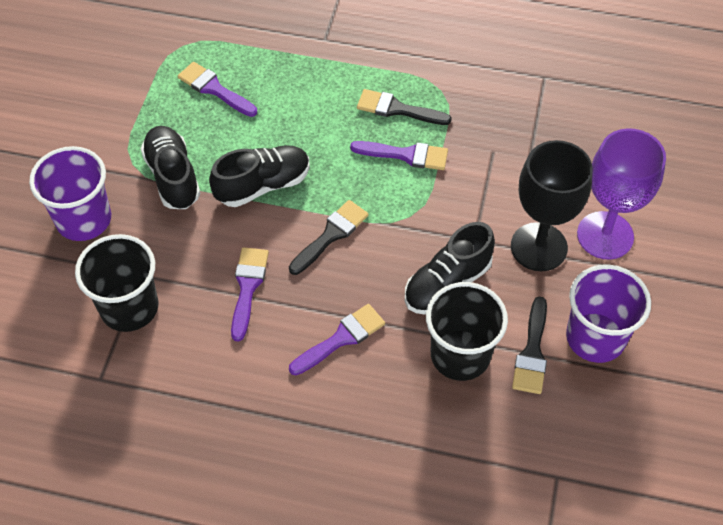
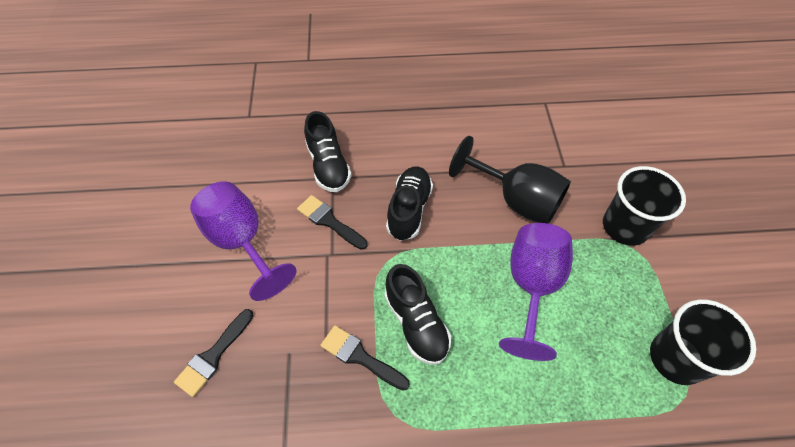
purple brush: 4 -> 0
purple cup: 2 -> 0
purple goblet: 1 -> 2

